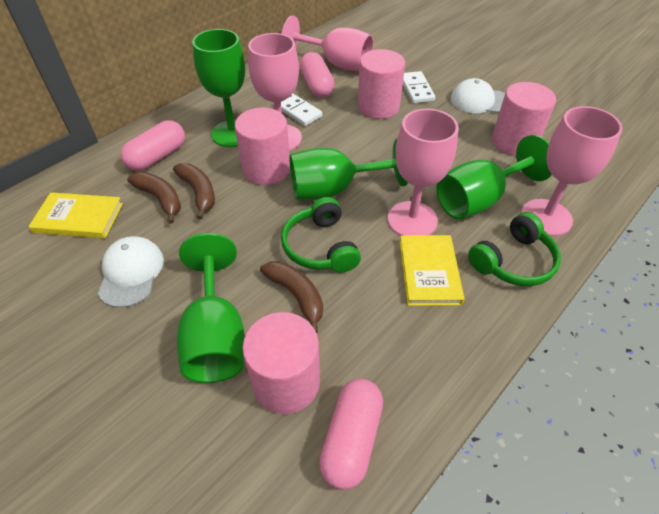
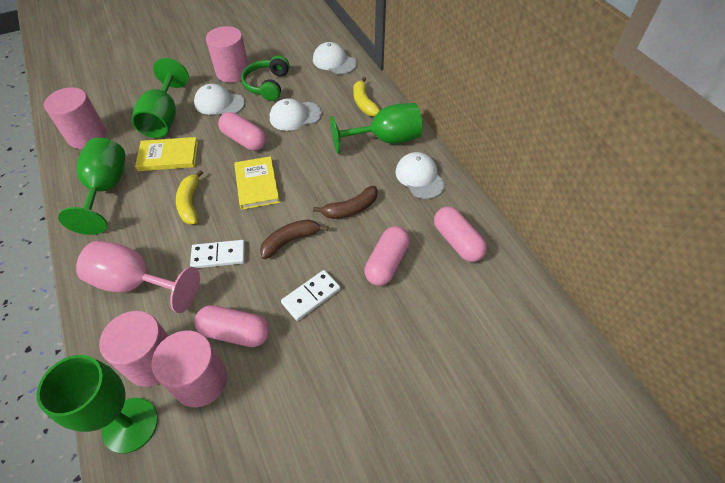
brown banana: 3 -> 2
green headphones: 2 -> 1
pink capsule: 3 -> 4
pink goblet: 4 -> 1
white cap: 2 -> 4
yellow banana: 0 -> 2

